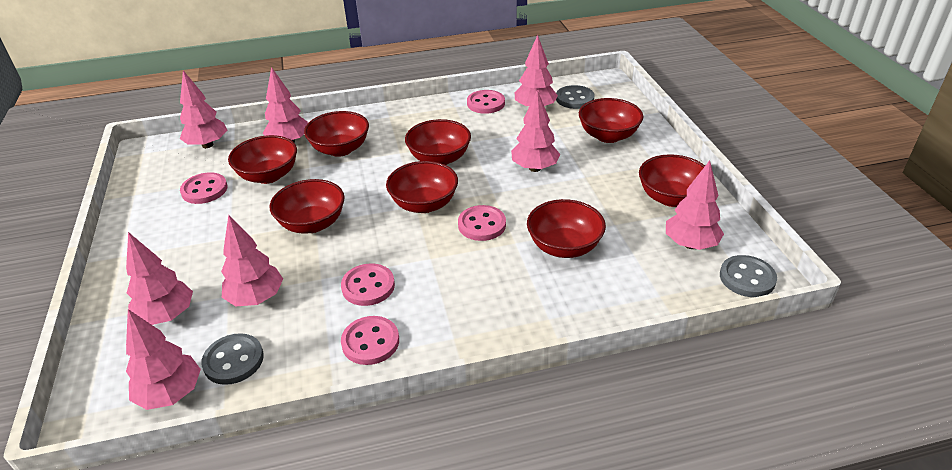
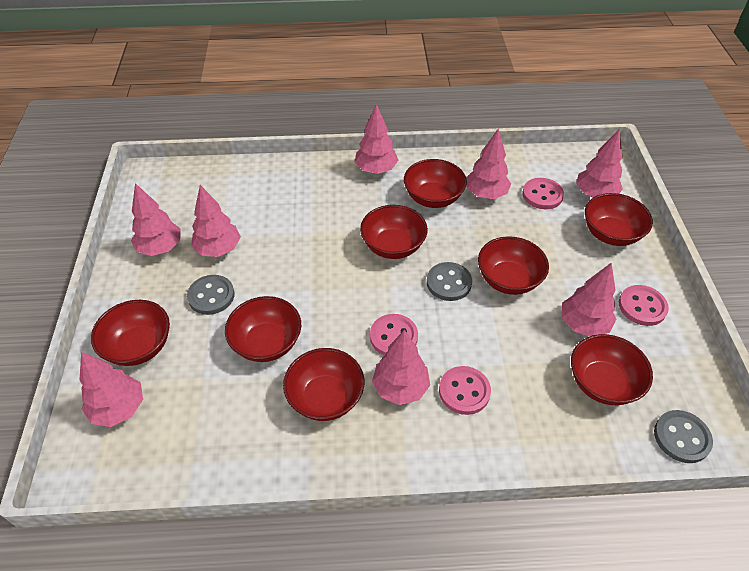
pink button: 5 -> 4

